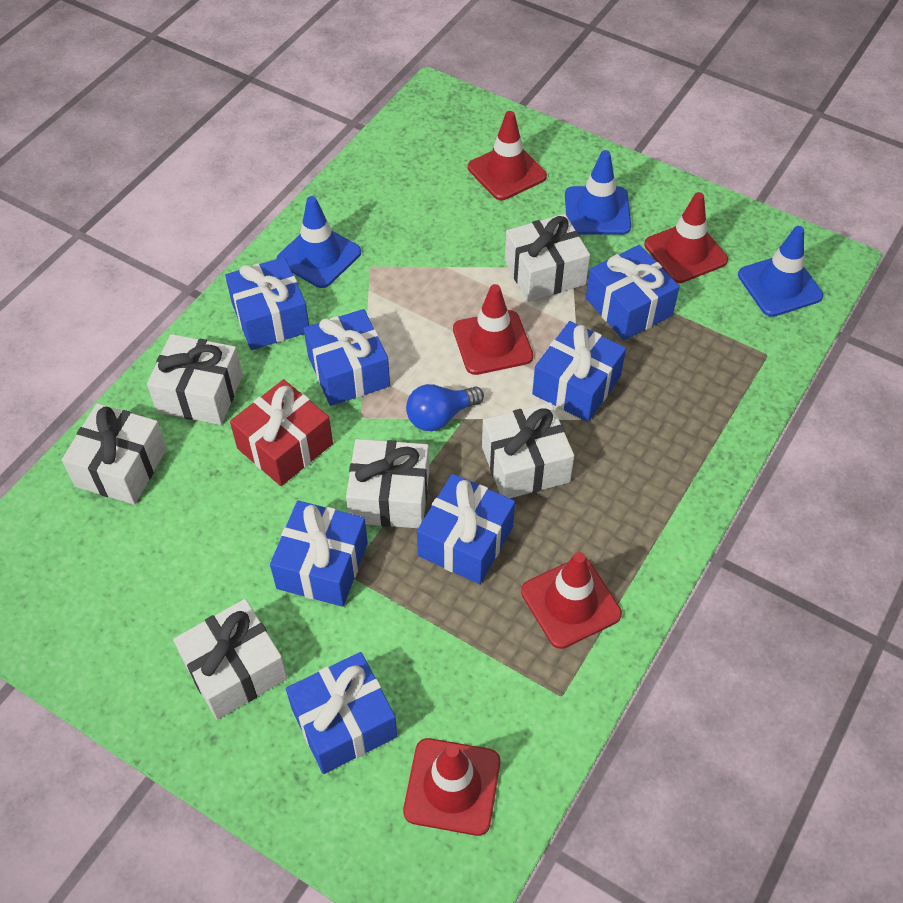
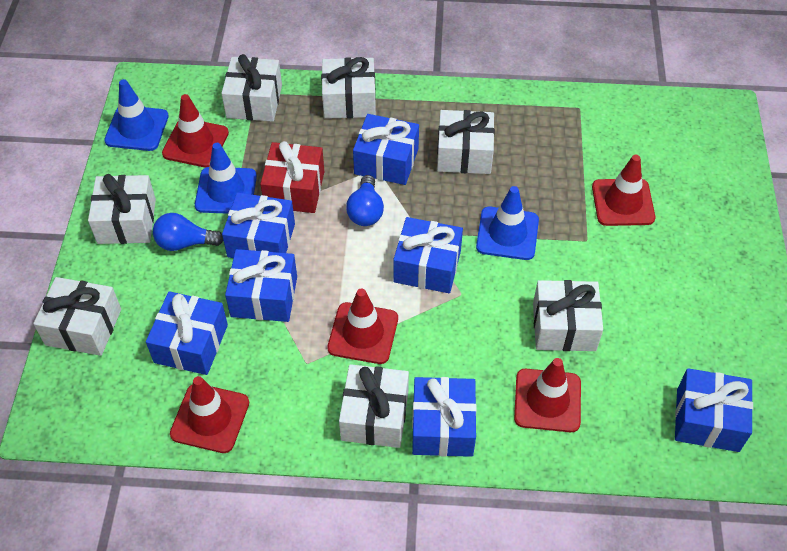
blue light bulb: 1 -> 2
white gift: 6 -> 7

